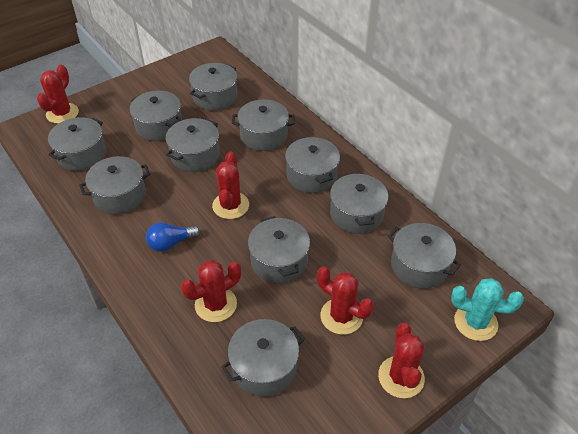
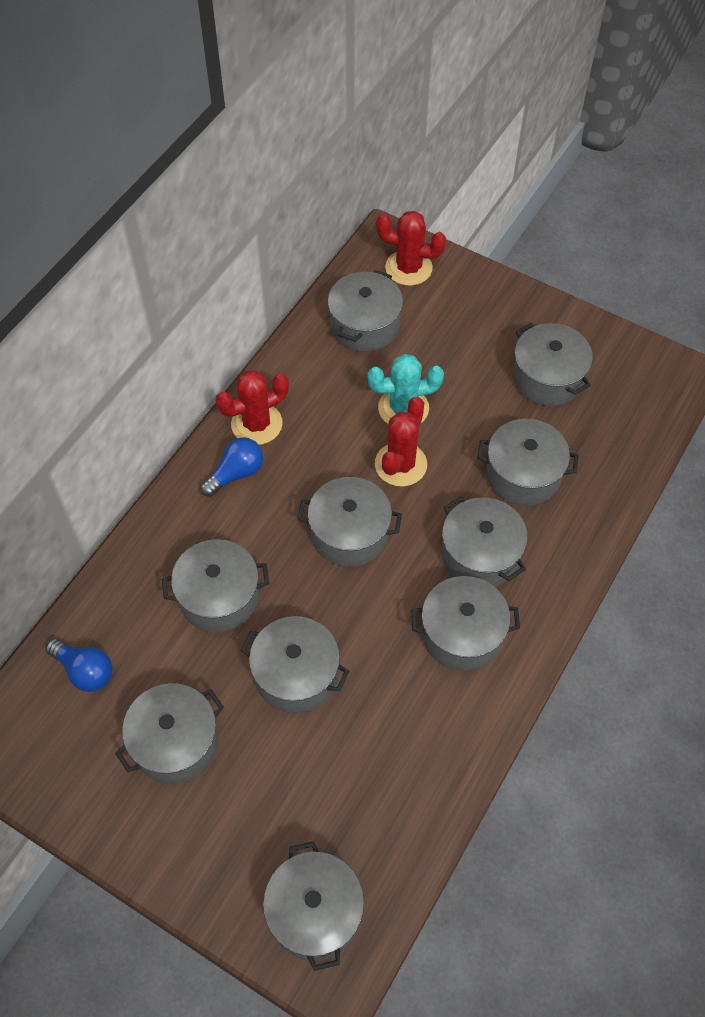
blue light bulb: 1 -> 2
grey pot: 11 -> 10
red cactus: 5 -> 3

